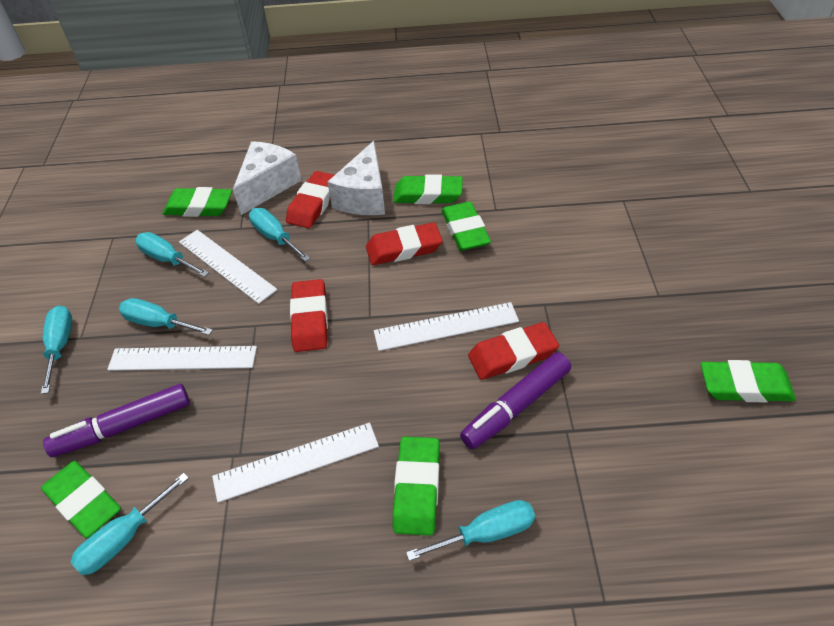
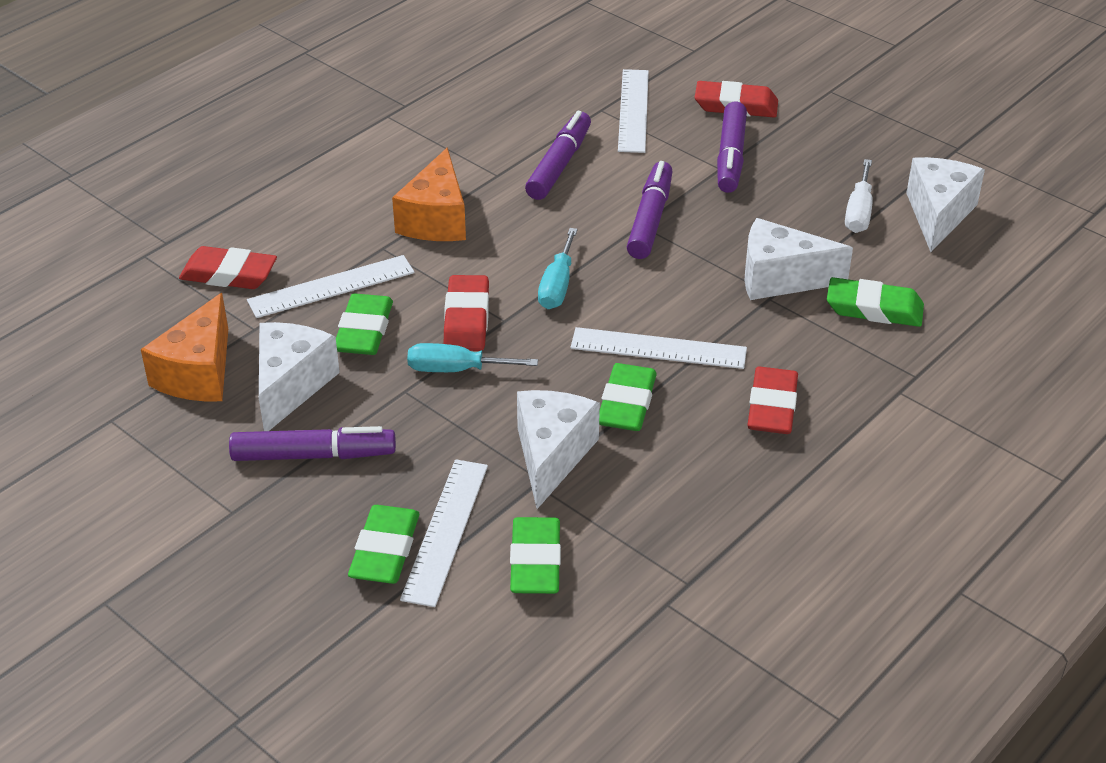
green eraser: 6 -> 5
orange cheese: 0 -> 2
purple marker: 2 -> 4
turquoise screwdriver: 6 -> 2
white cheese: 2 -> 4
white screwdriver: 0 -> 1

